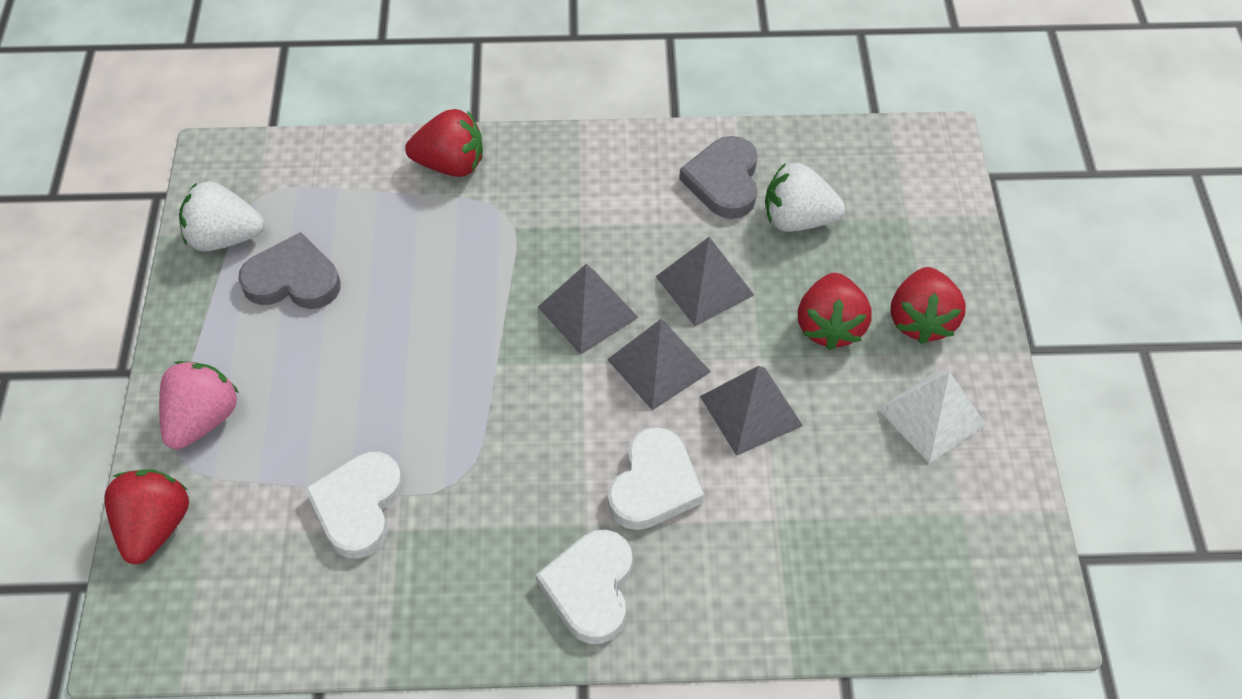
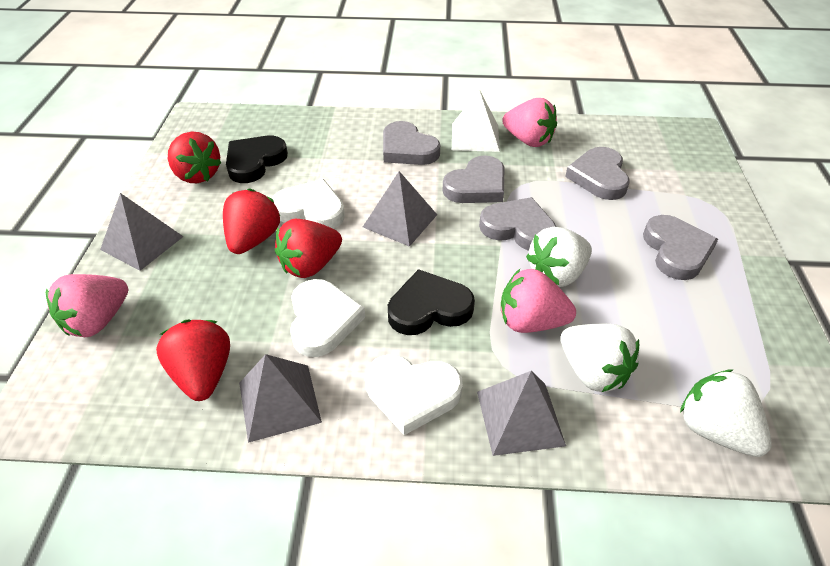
black heart: 0 -> 2
grey heart: 2 -> 5
pink strawberry: 1 -> 3
white strawberry: 2 -> 3

